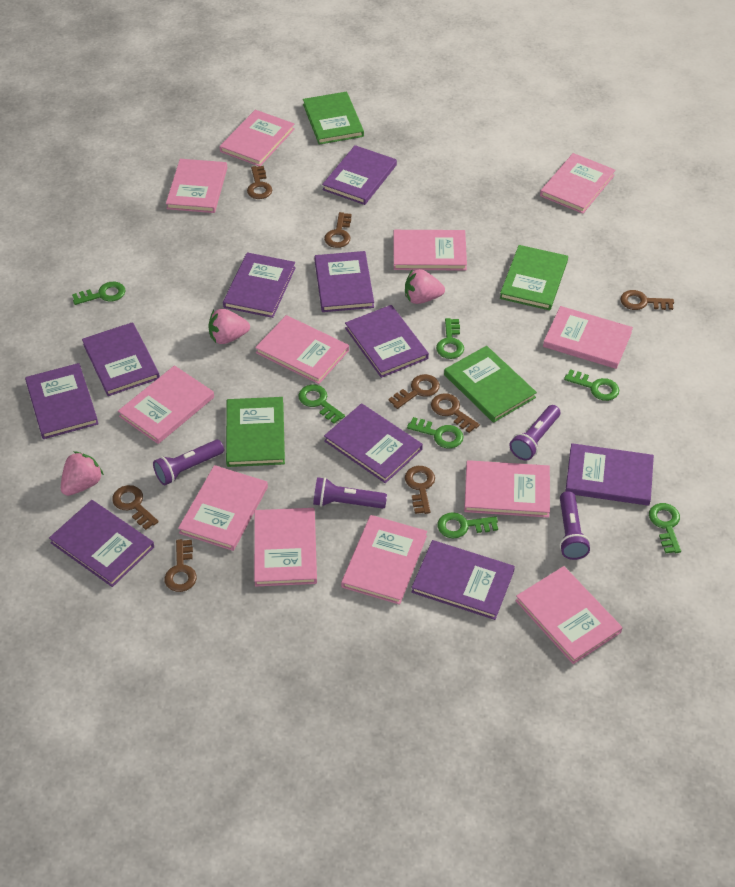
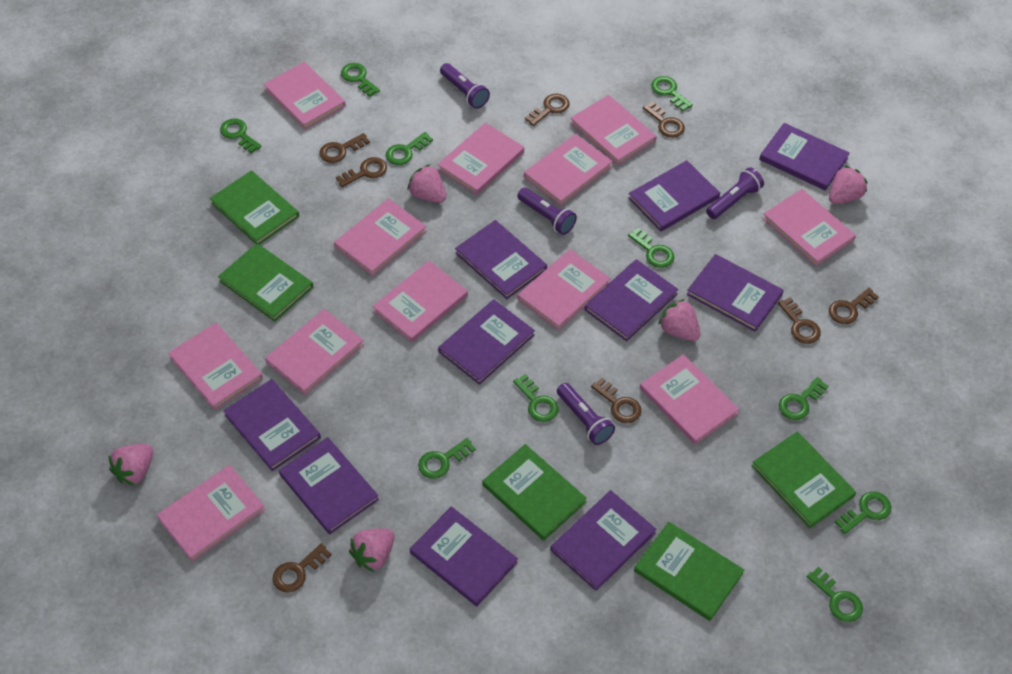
green book: 4 -> 5
green key: 7 -> 10
pink strawberry: 3 -> 5

